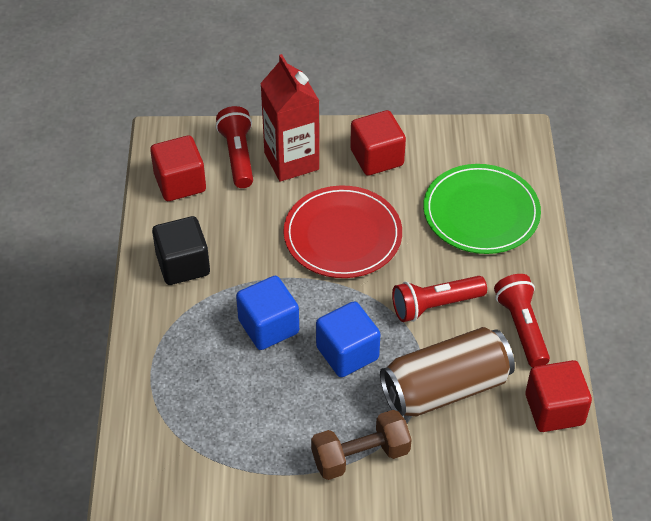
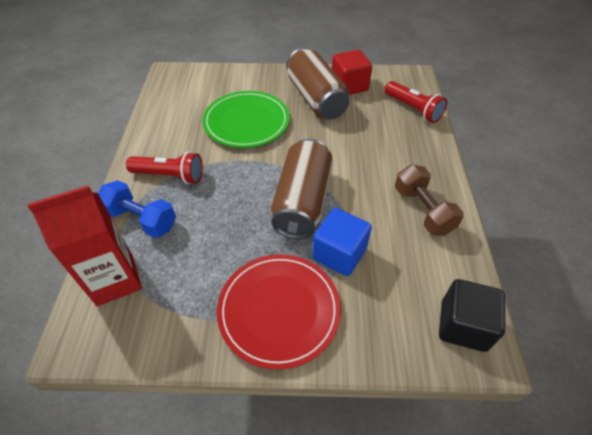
blue cube: 2 -> 1
blue dumbbell: 0 -> 1
brown can: 1 -> 2
red cube: 3 -> 1
red flashlight: 3 -> 2

